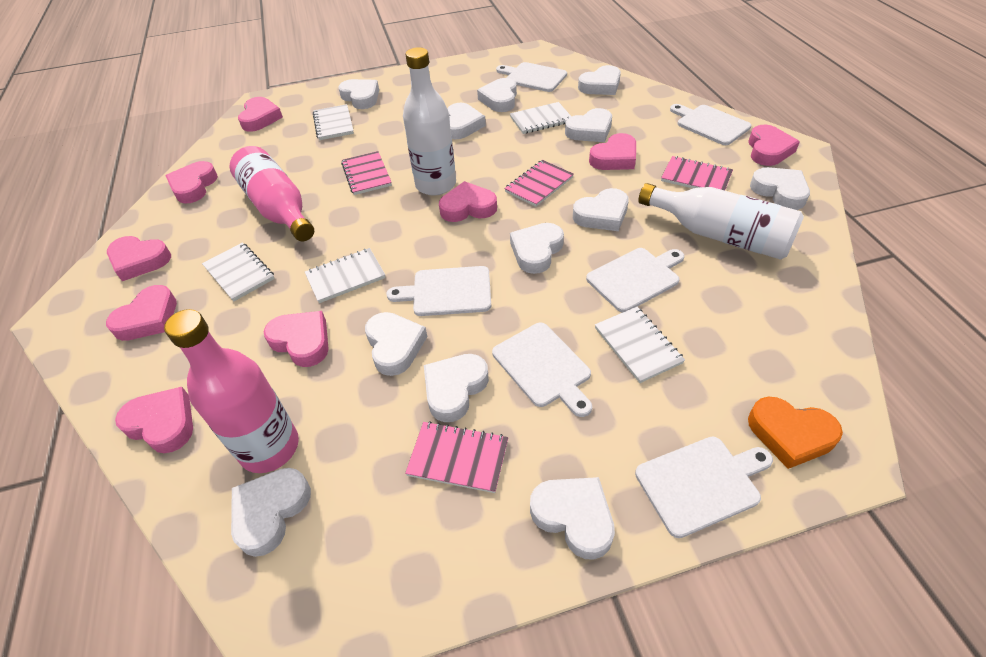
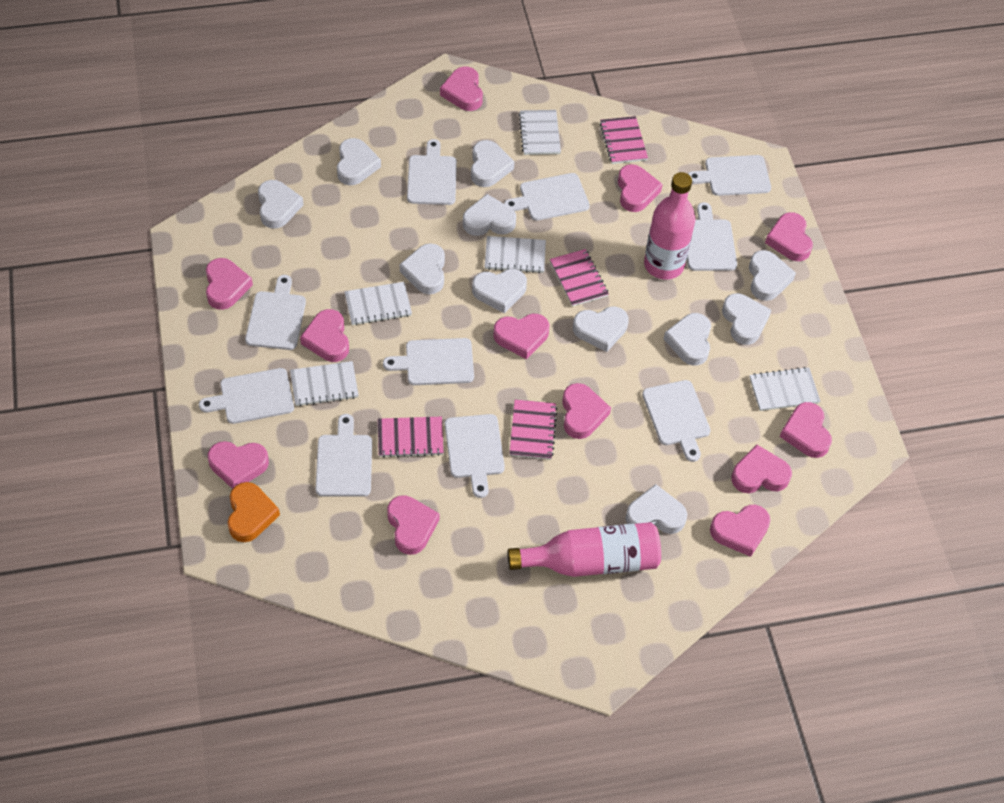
pink heart: 9 -> 12
white bottle: 2 -> 0
white cutting board: 6 -> 10
white heart: 12 -> 11

